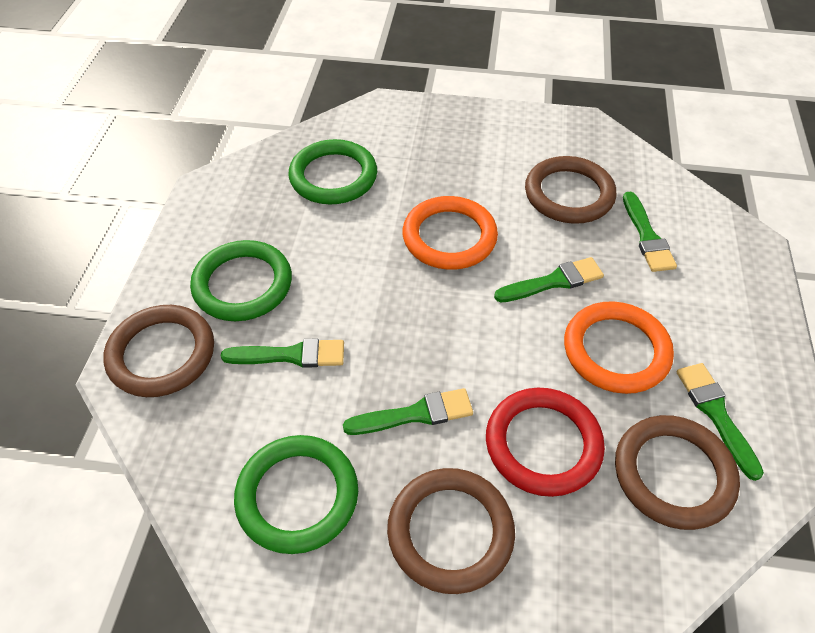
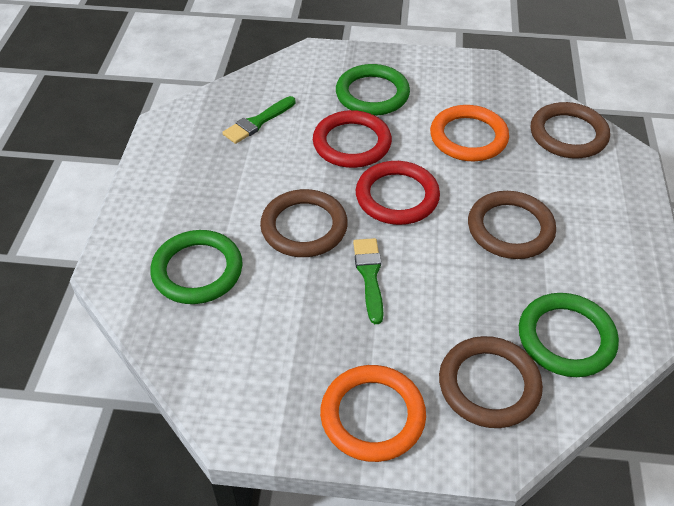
green brush: 5 -> 2
red ring: 1 -> 2

